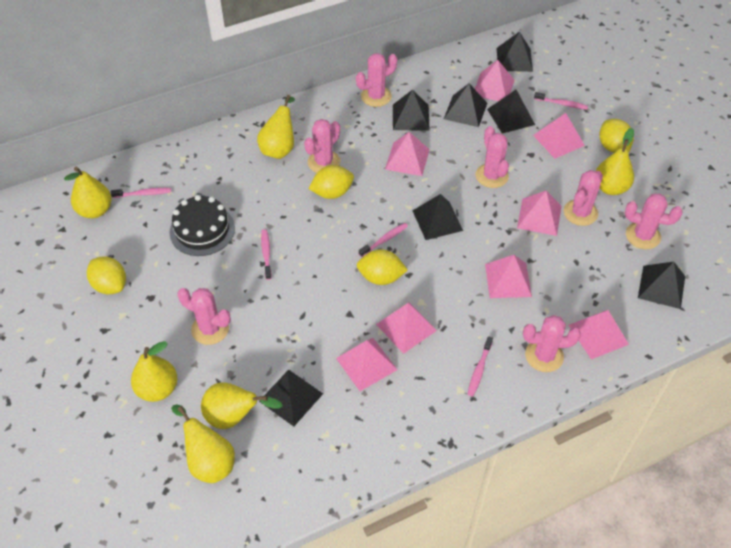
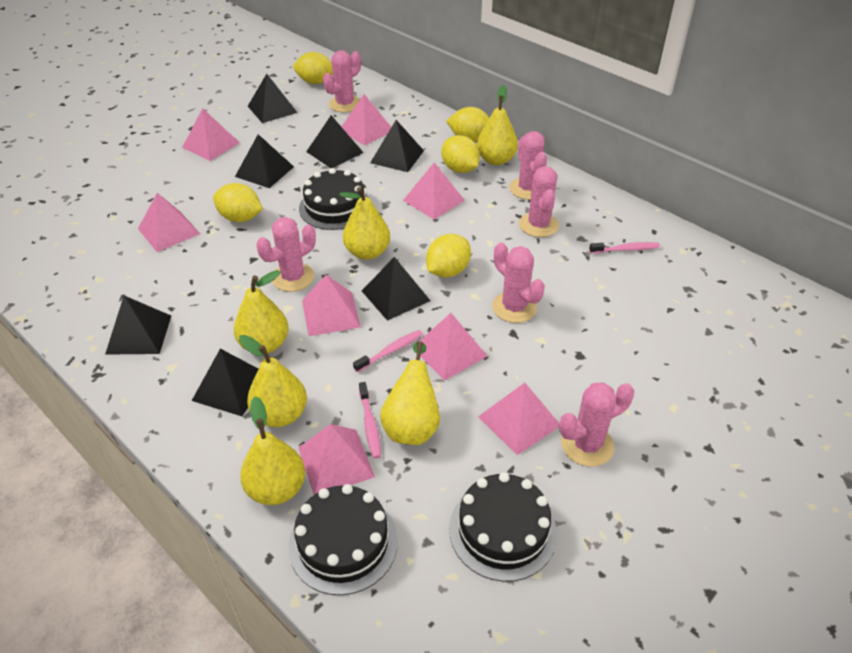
black cake: 1 -> 3
pink cactus: 7 -> 6
pink toothbrush: 5 -> 3
yellow lemon: 4 -> 5

